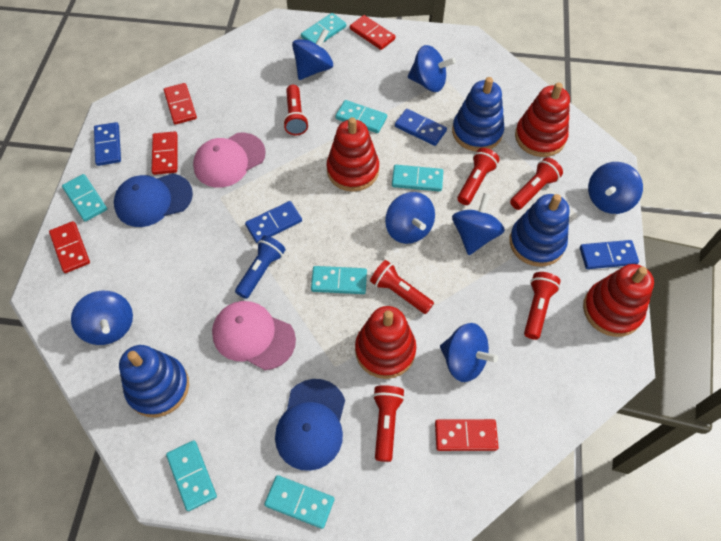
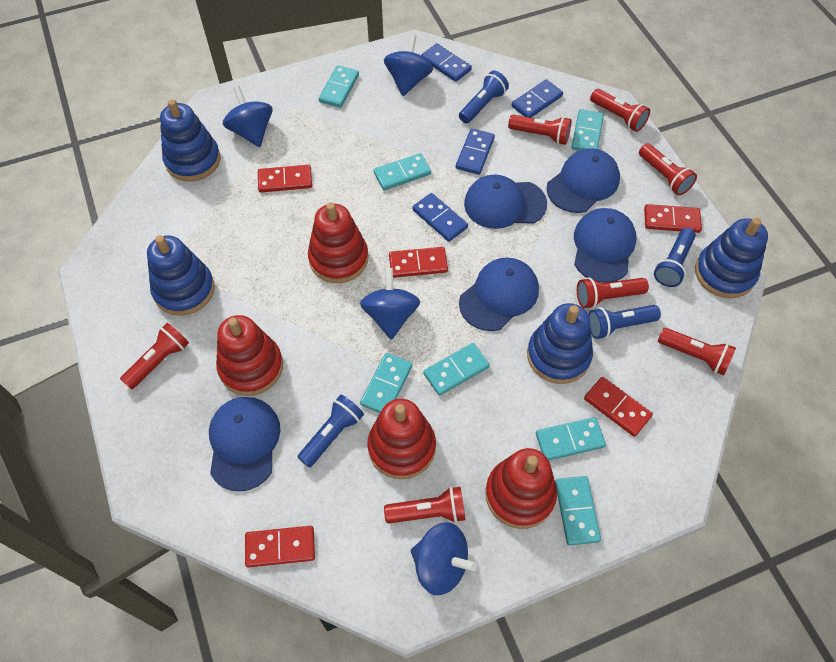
blue cap: 2 -> 5
blue flashlight: 1 -> 4
blue spinning top: 7 -> 4
blue stacking toy: 3 -> 4
pink cap: 2 -> 0
red flashlight: 6 -> 7

